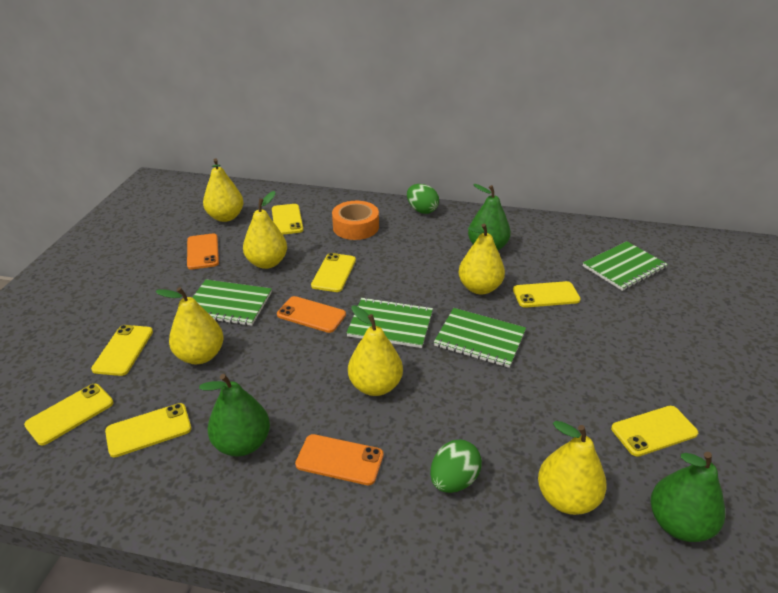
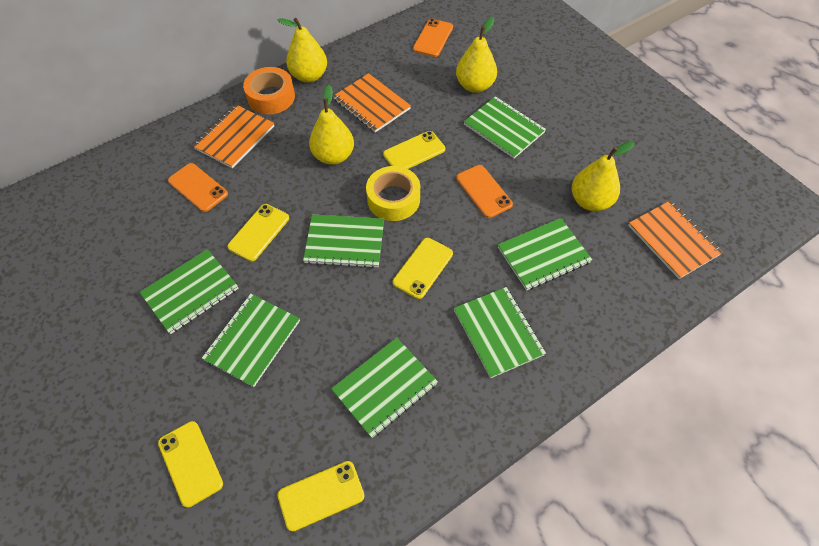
green egg: 2 -> 0
green notebook: 4 -> 7
green pear: 3 -> 0
orange notebook: 0 -> 3
yellow pear: 6 -> 4
yellow phone: 7 -> 5
yellow tape: 0 -> 1

